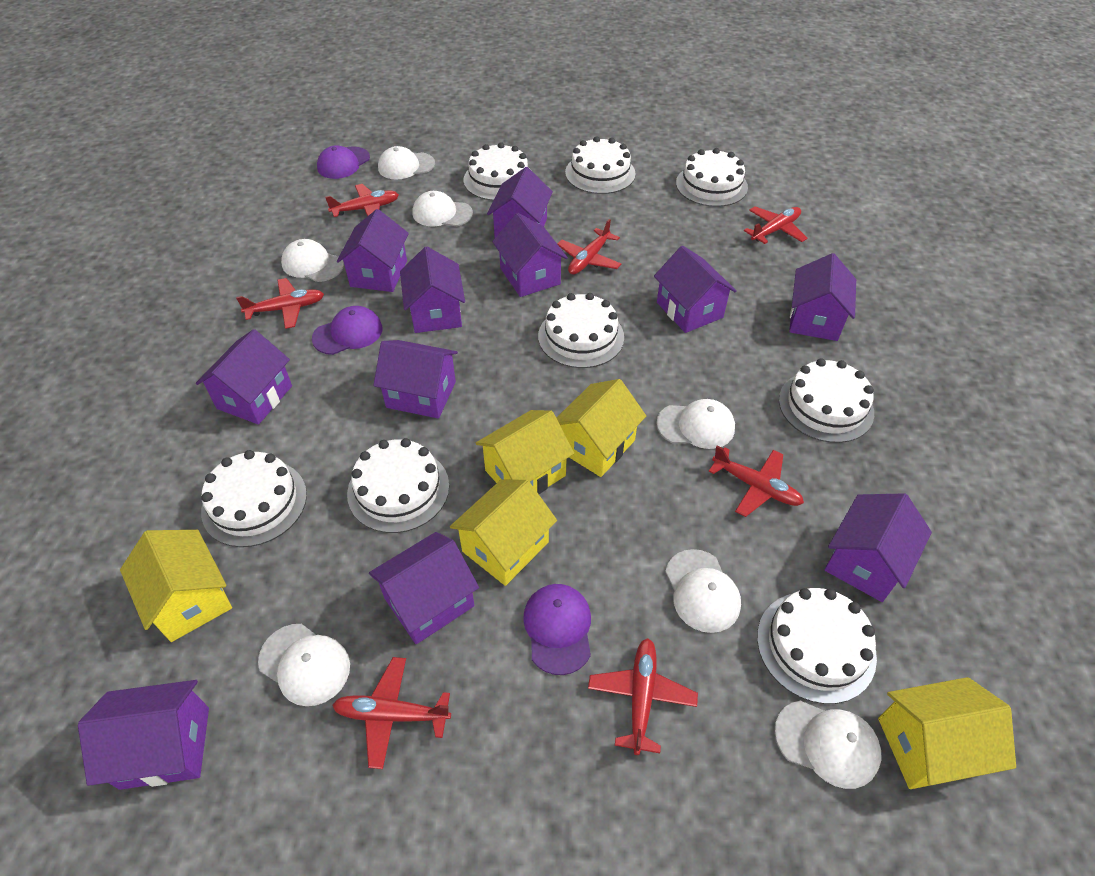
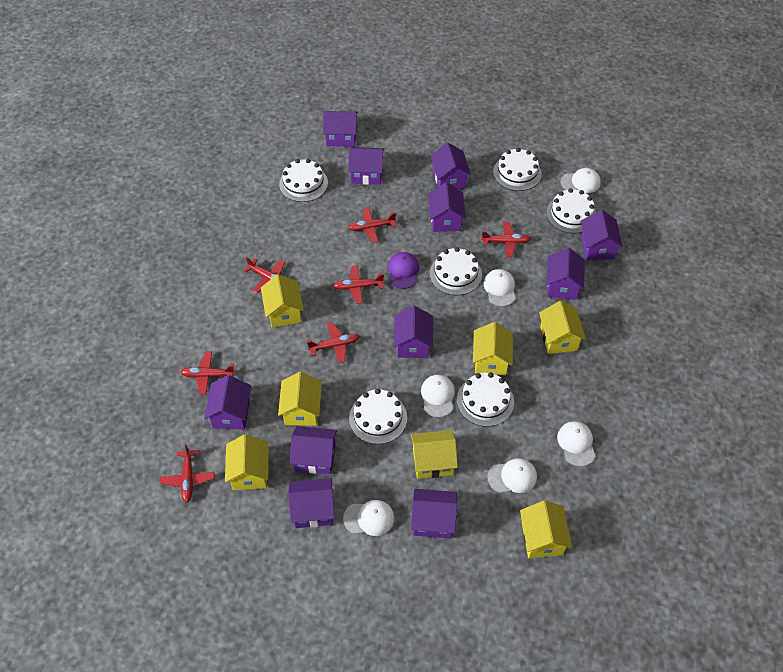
purple cap: 3 -> 1
white cake: 8 -> 6
white cap: 7 -> 6
yellow house: 5 -> 7

